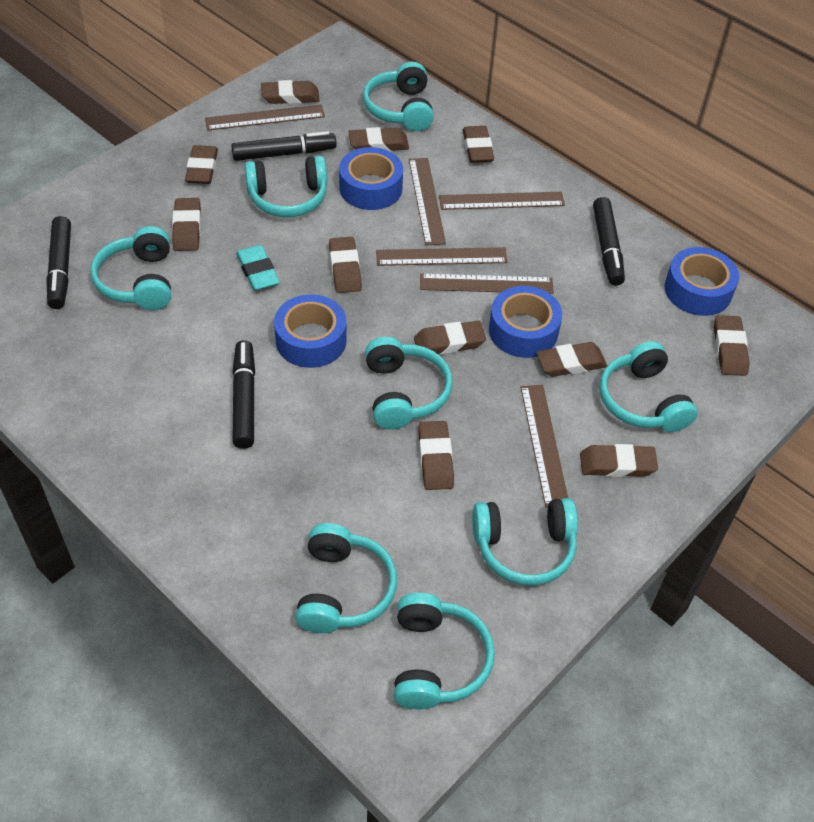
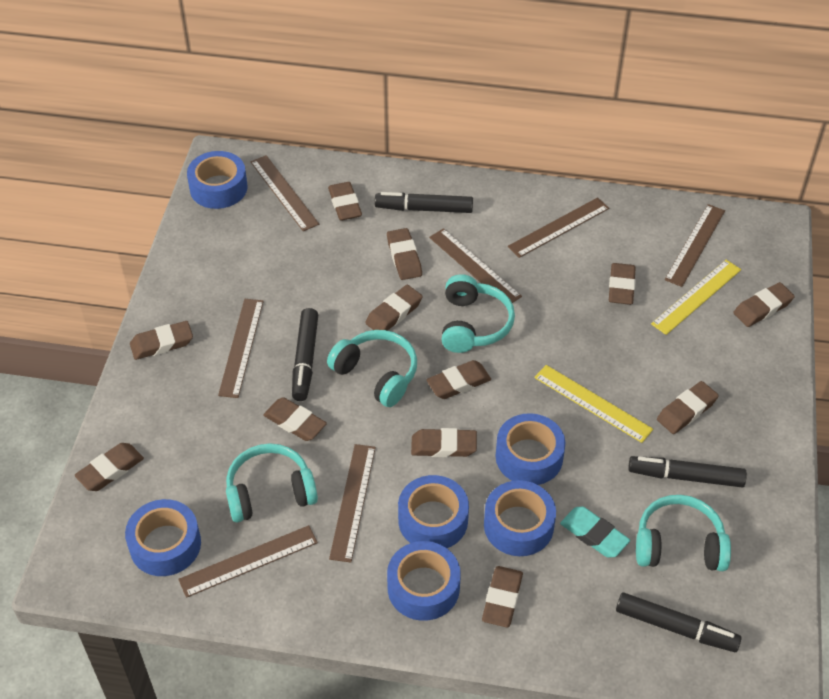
blue tape: 4 -> 6
brown eraser: 11 -> 12
brown ruler: 6 -> 7
turquoise headphones: 8 -> 4
yellow ruler: 0 -> 2

